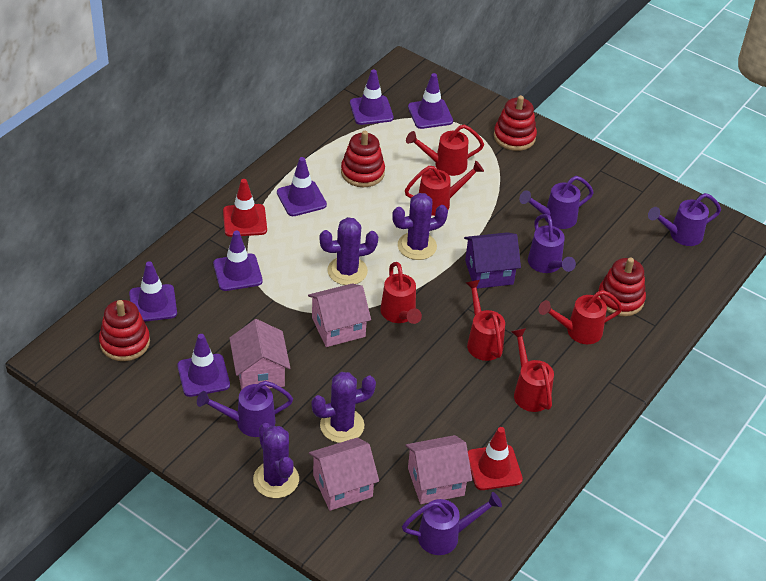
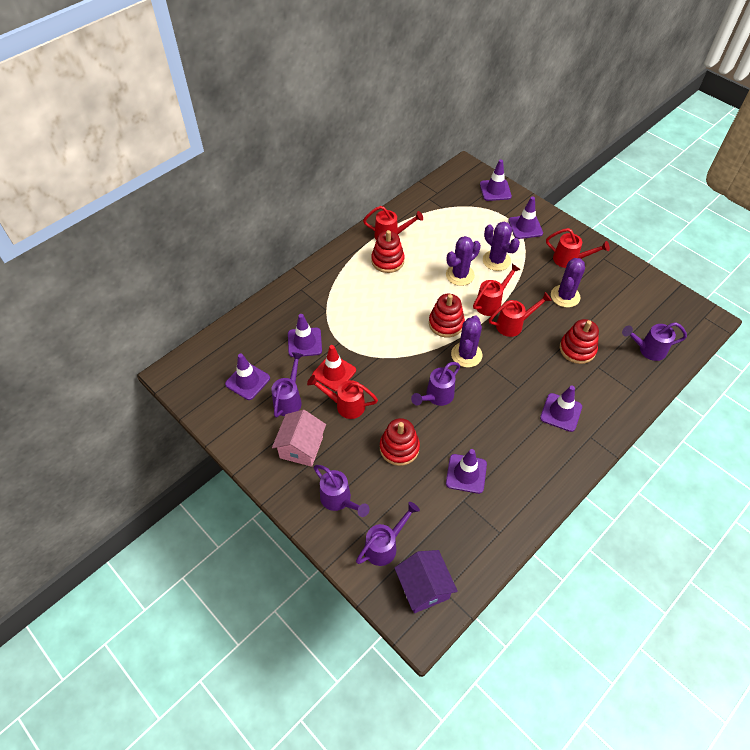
pink house: 4 -> 1
red traffic cone: 2 -> 1
red watering can: 6 -> 5

